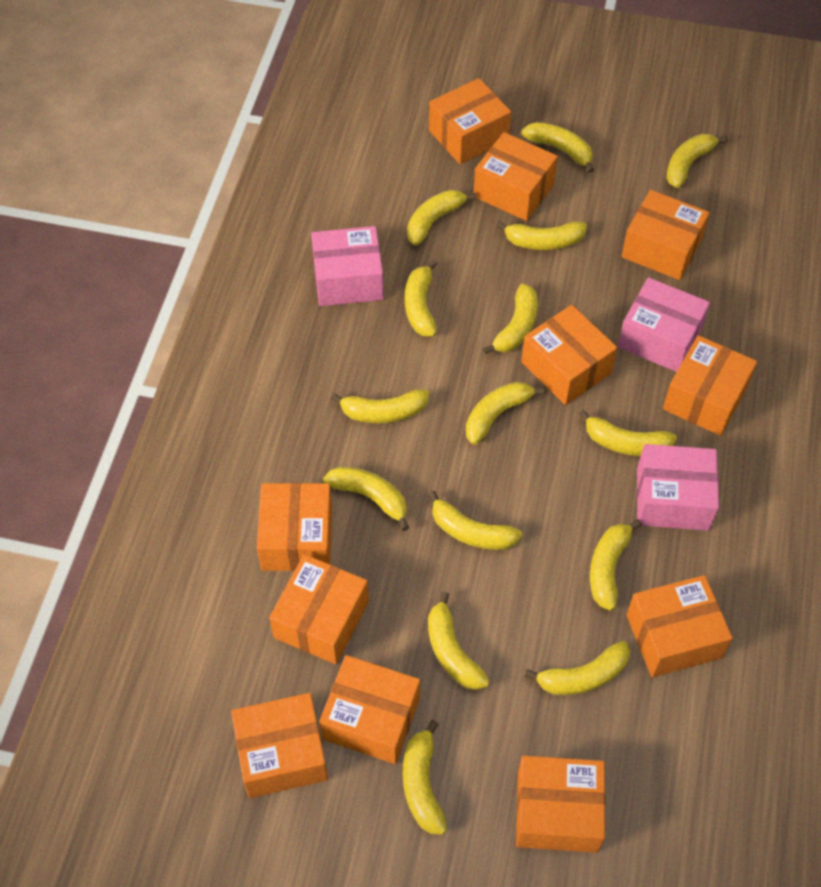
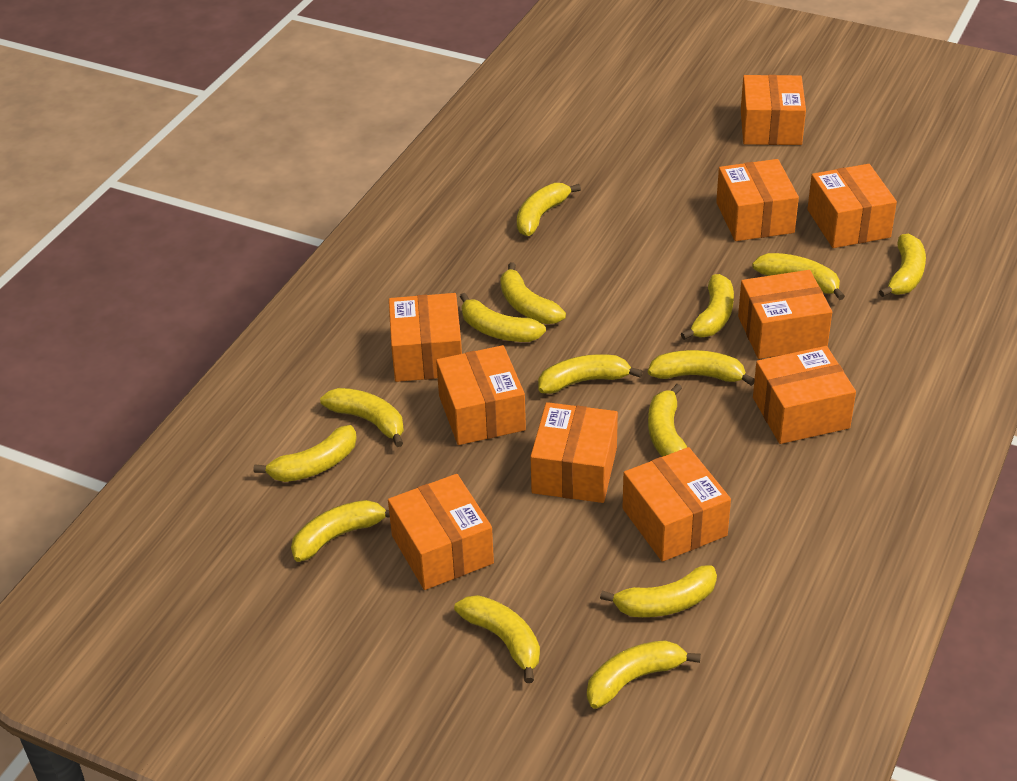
orange box: 11 -> 10
pink box: 3 -> 0

